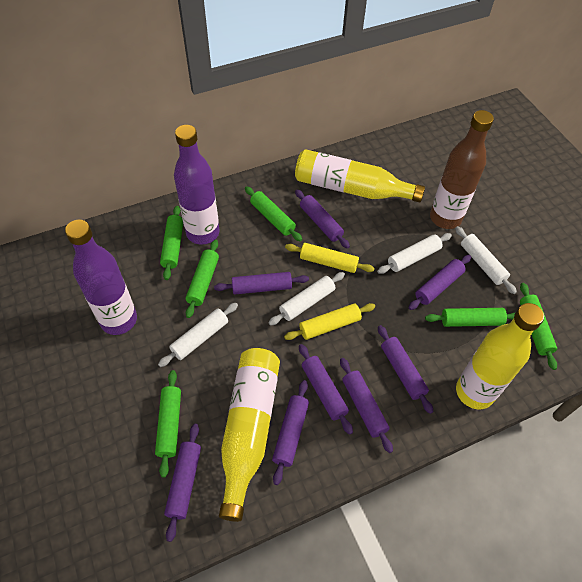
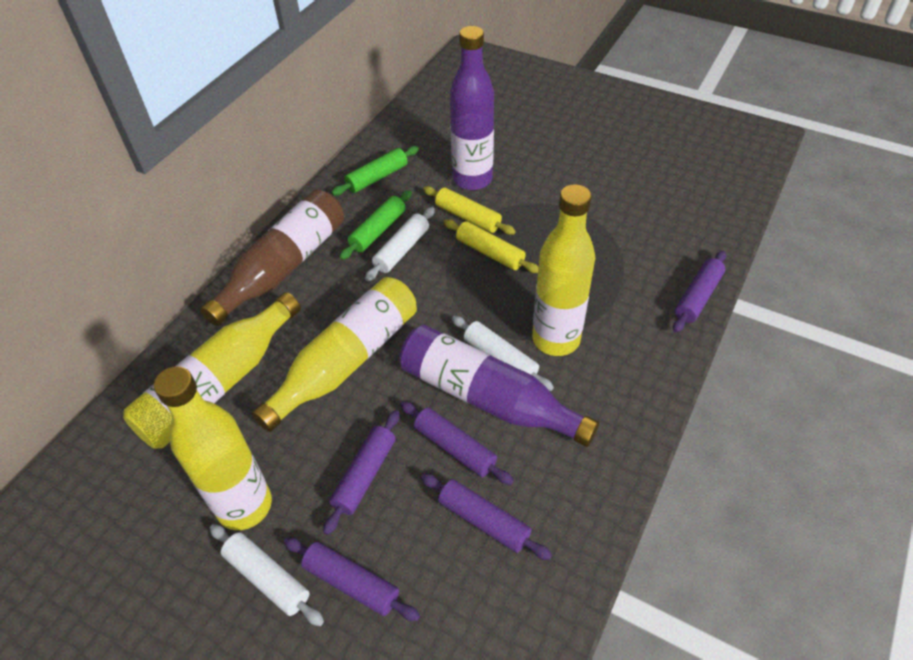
green rolling pin: 6 -> 2
purple rolling pin: 8 -> 5
white rolling pin: 4 -> 3
yellow bottle: 3 -> 4

